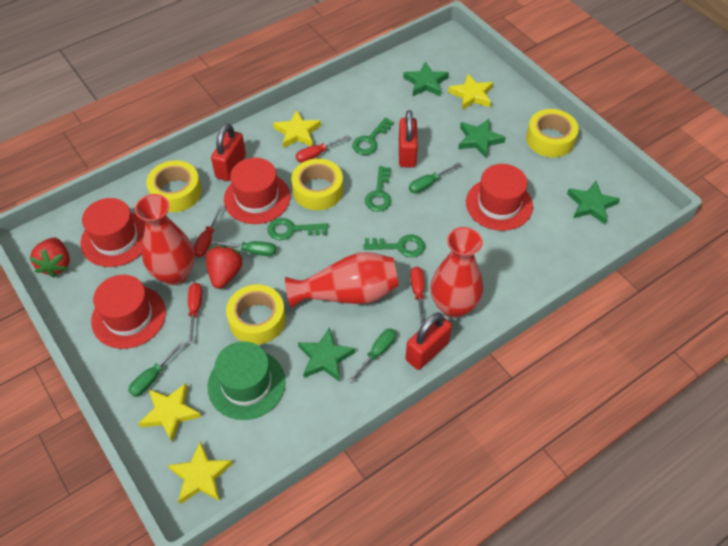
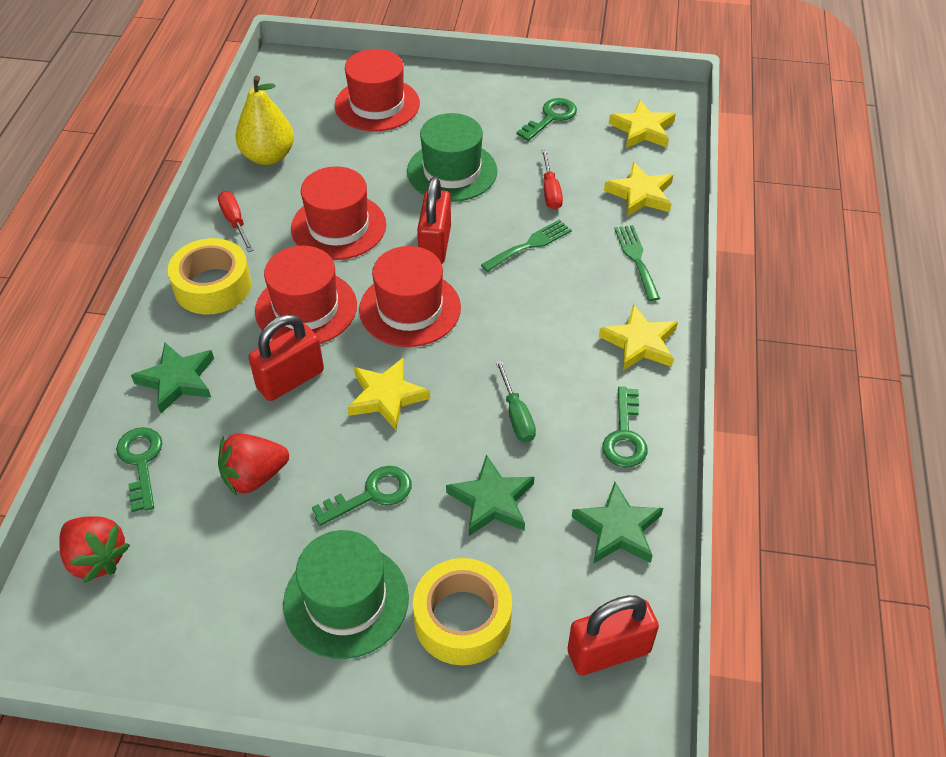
green fork: 0 -> 2
green hat: 1 -> 2
green screwdriver: 4 -> 1
green star: 4 -> 3
red screwdriver: 4 -> 2
red vase: 3 -> 0
yellow pear: 0 -> 1
yellow tape: 4 -> 2

